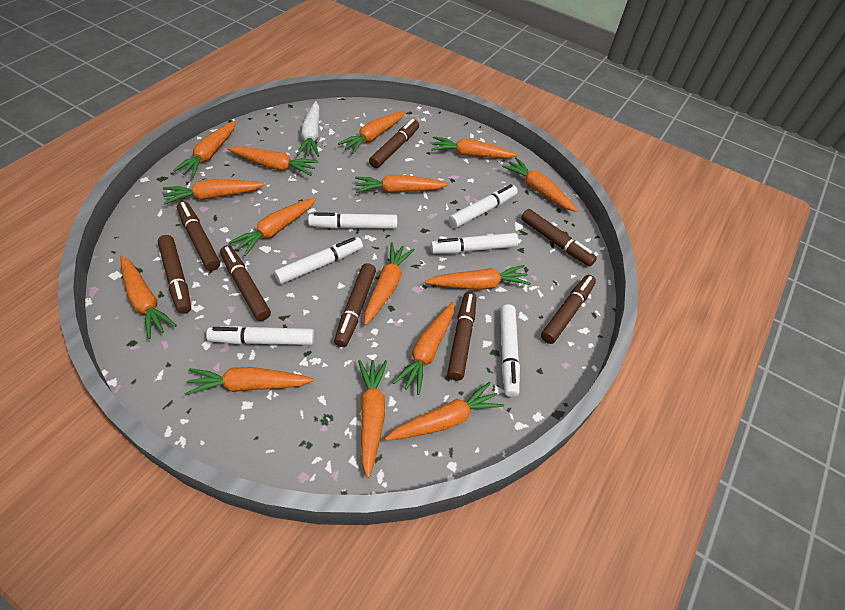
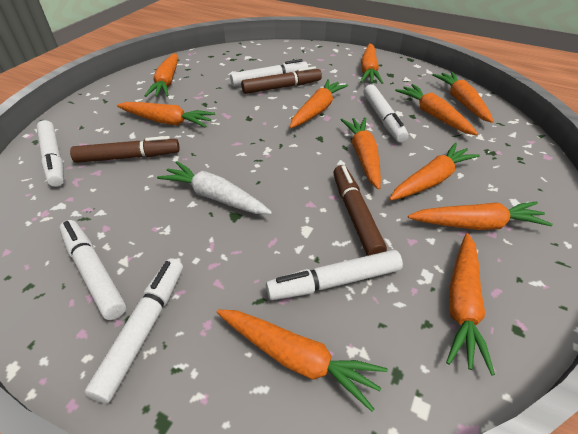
brown marker: 8 -> 3
orange carrot: 15 -> 11

